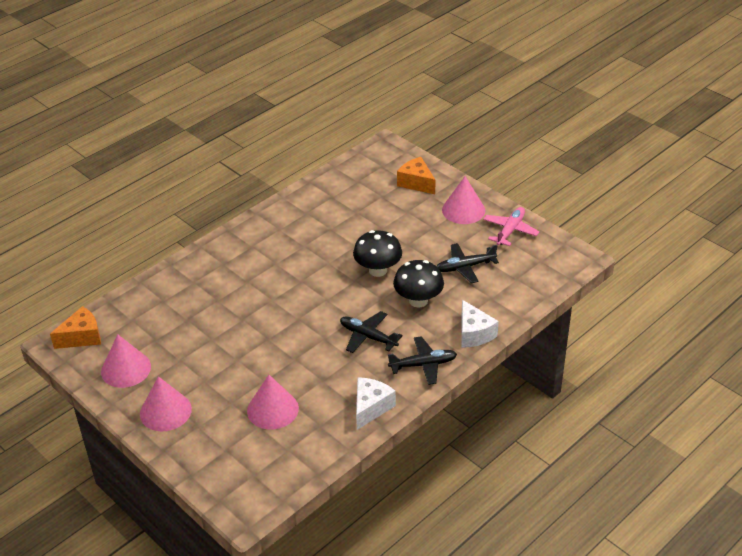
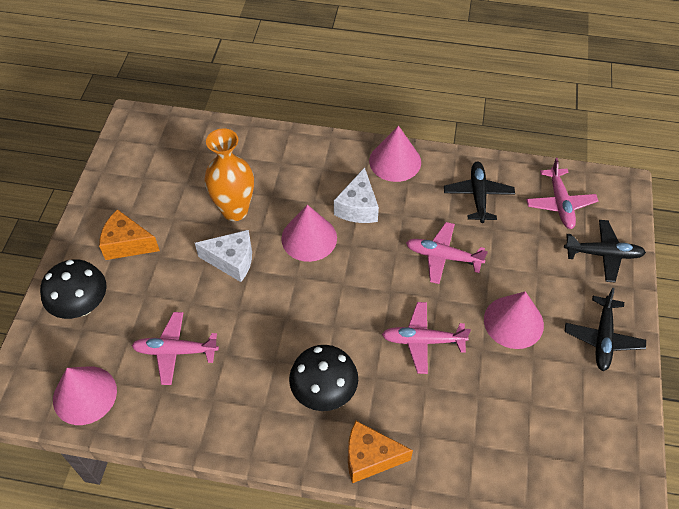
orange vase: 0 -> 1
pink plane: 1 -> 4

